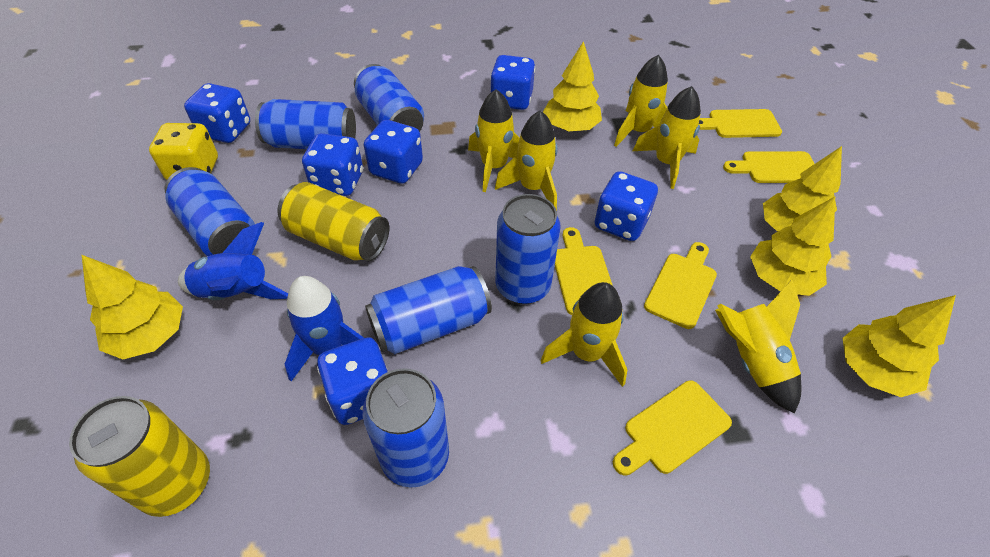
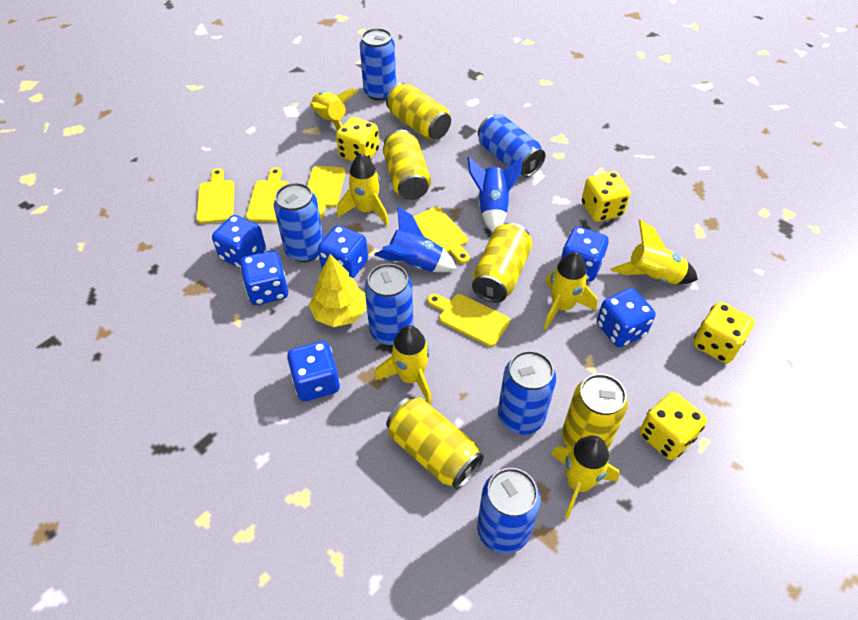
yellow can: 2 -> 5
yellow dice: 1 -> 4
yellow tree: 5 -> 1

